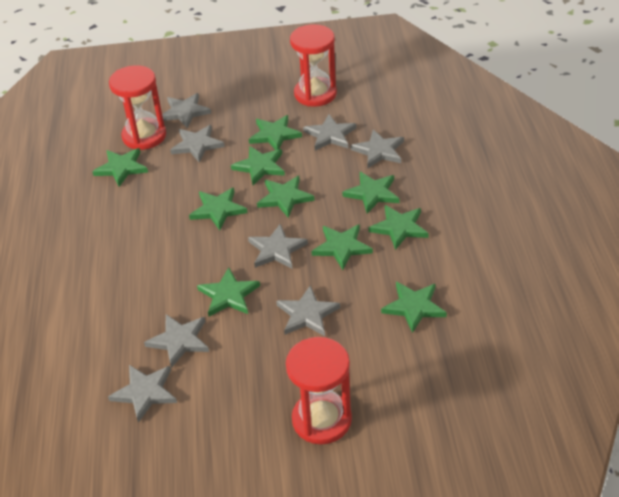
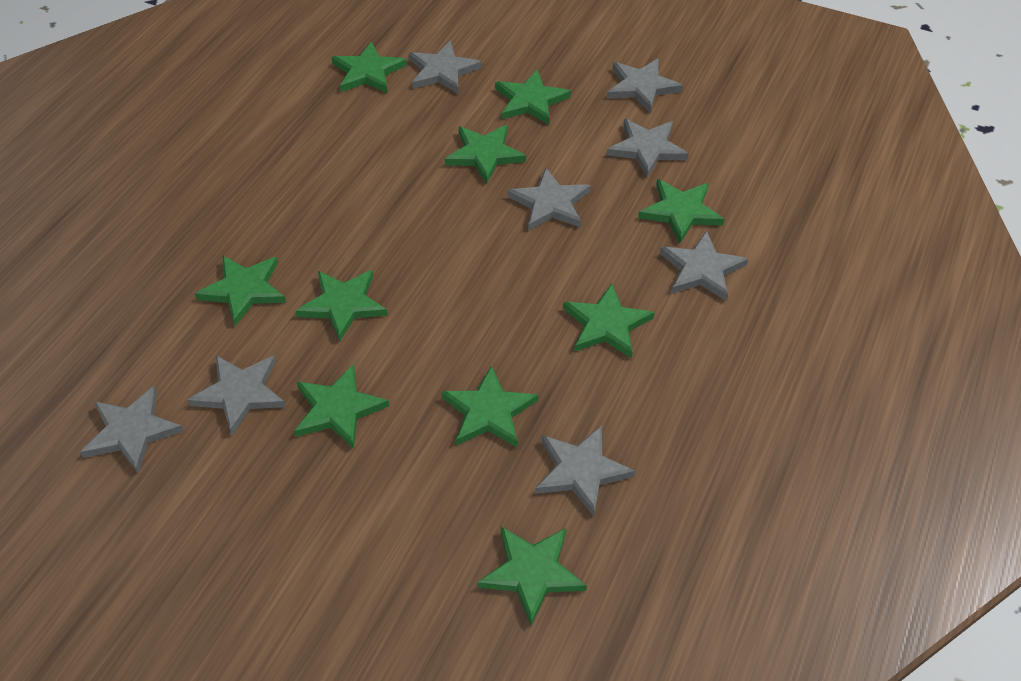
red hourglass: 3 -> 0

